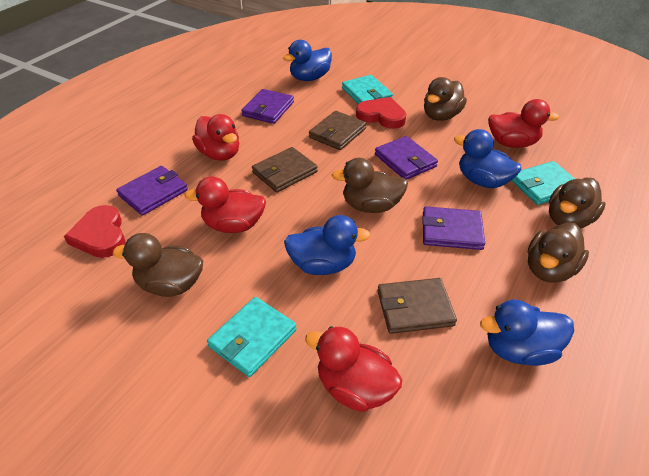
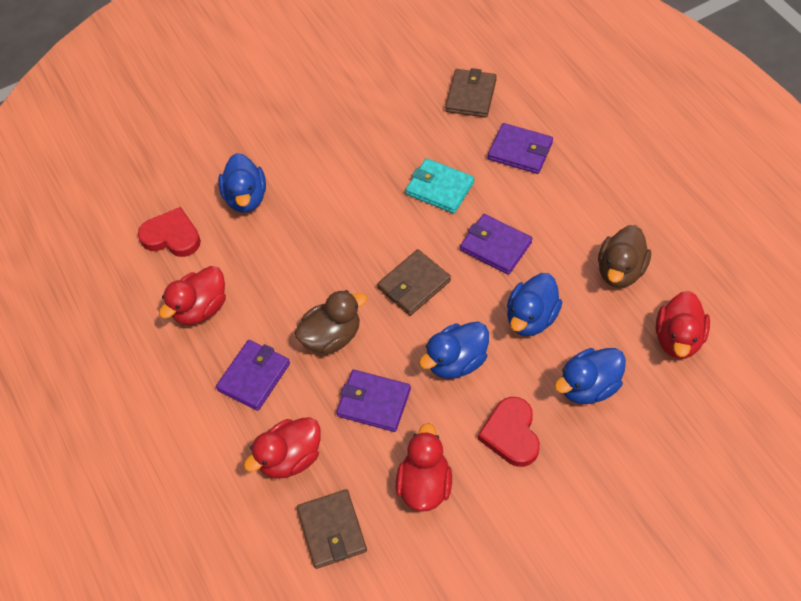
brown duck: 5 -> 2
turquoise wallet: 3 -> 1

